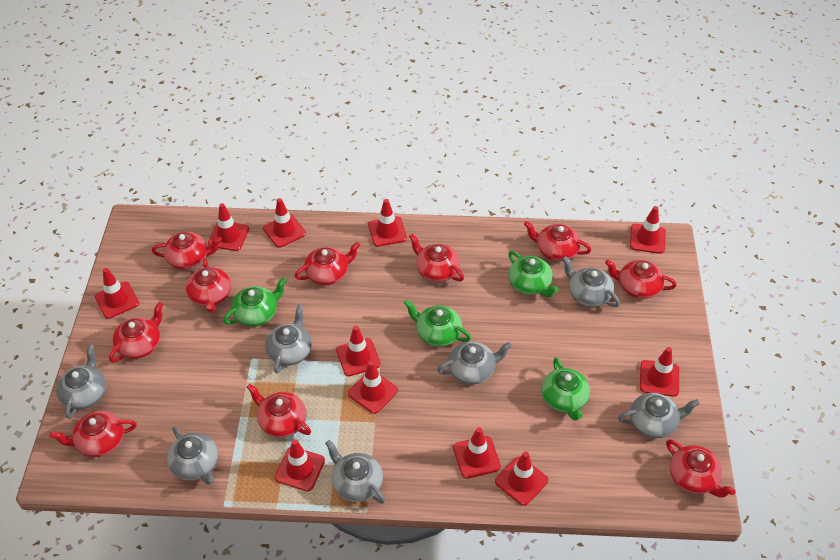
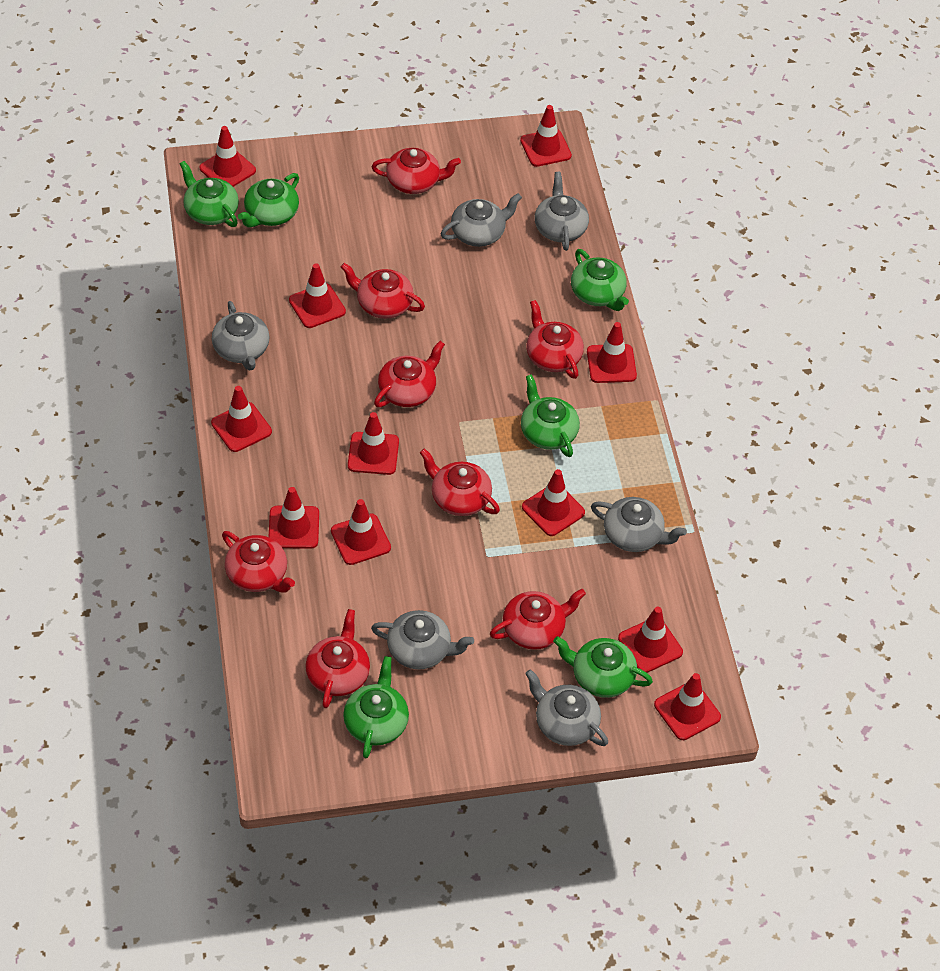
green teapot: 4 -> 6
grey teapot: 7 -> 6
red teapot: 10 -> 8

